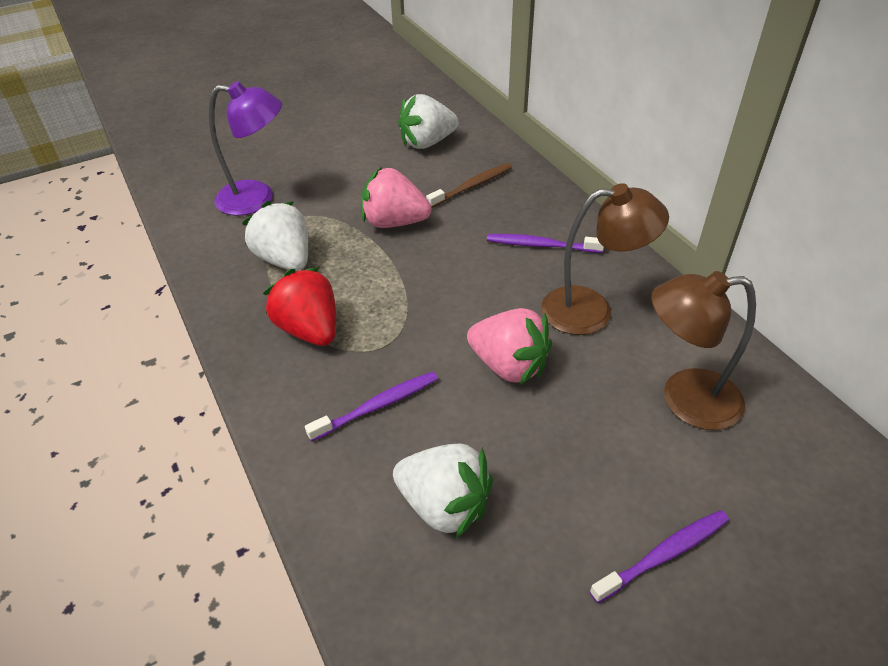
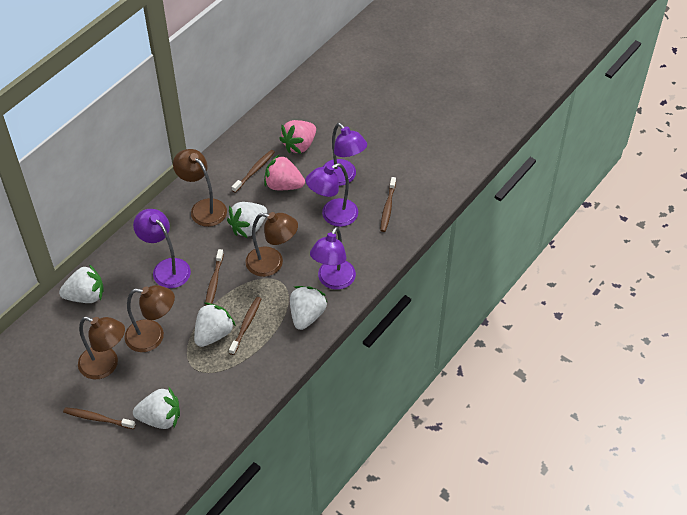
brown lamp: 2 -> 4
brown toothbrush: 1 -> 5
purple lamp: 1 -> 4
purple toothbrush: 3 -> 0
red strawberry: 1 -> 0
white strawberry: 3 -> 5

